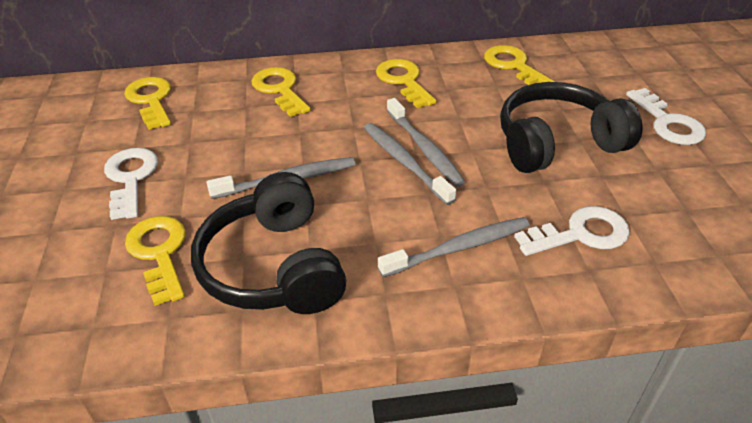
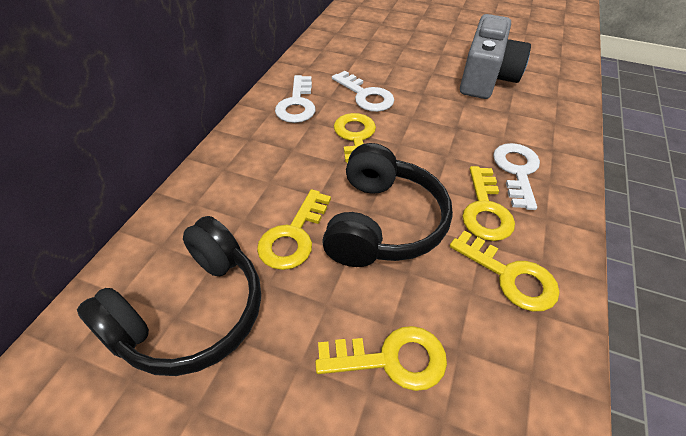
grey camera: 0 -> 1
grey toothbrush: 4 -> 0

